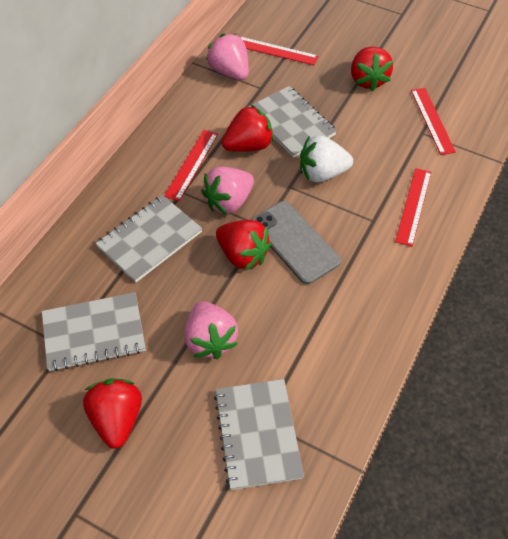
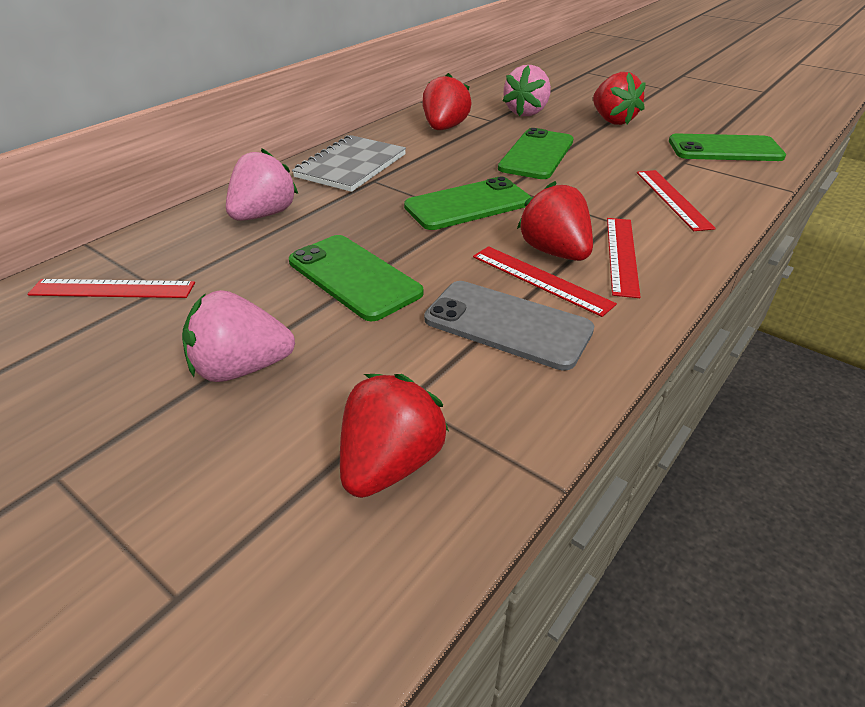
green phone: 0 -> 4
grey notebook: 4 -> 1
white strawberry: 1 -> 0

